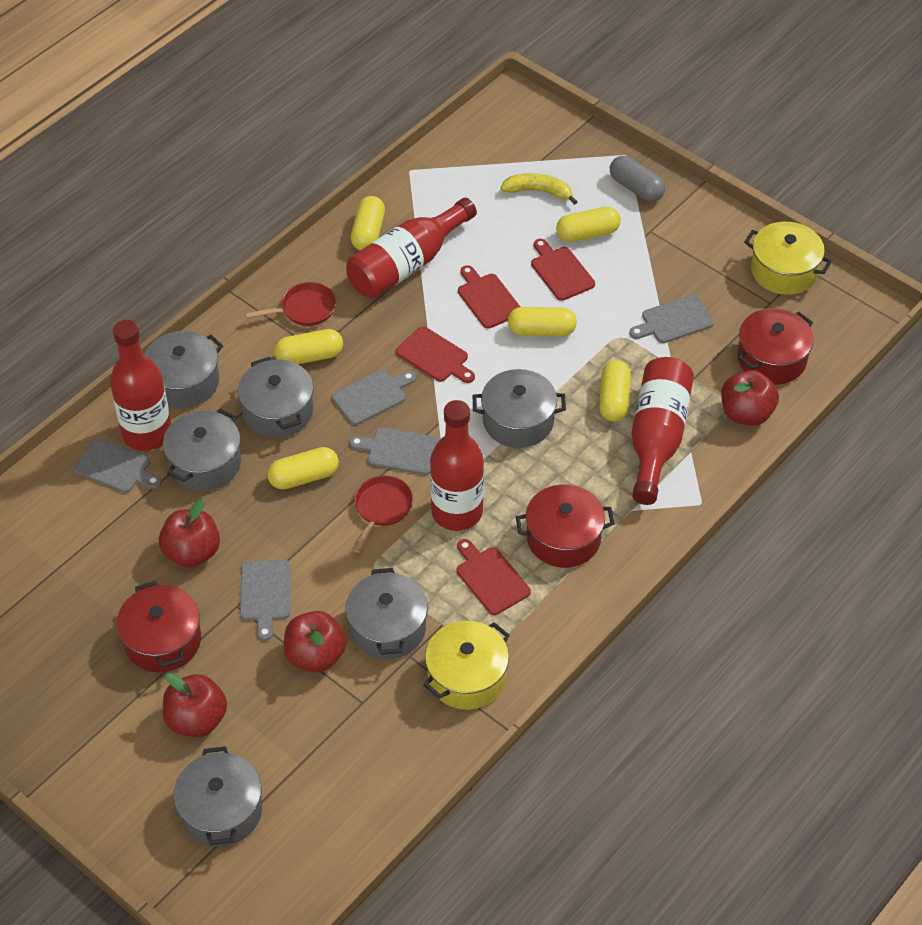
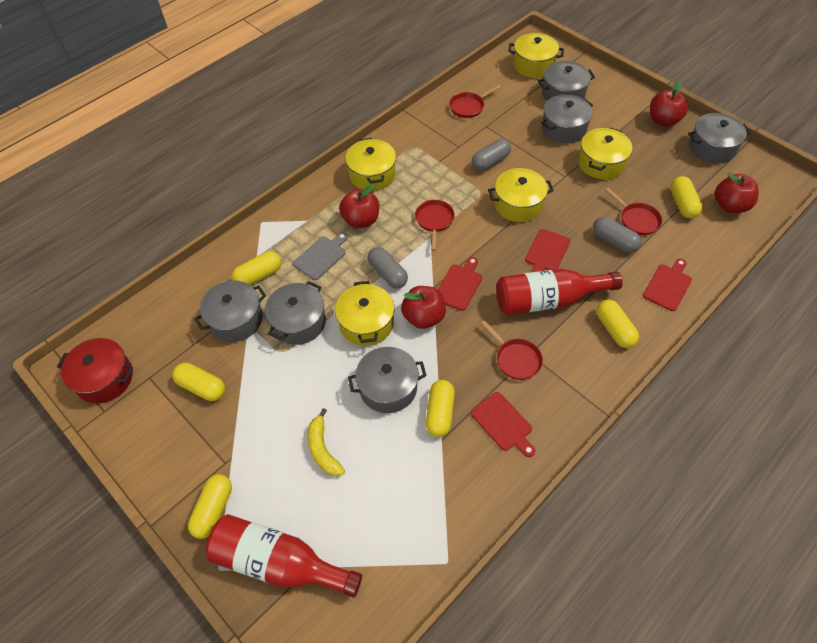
grey capsule: 1 -> 3
grey cutting board: 5 -> 1
red bottle: 4 -> 2
red pan: 2 -> 4
red pot: 3 -> 1
yellow pot: 2 -> 5

